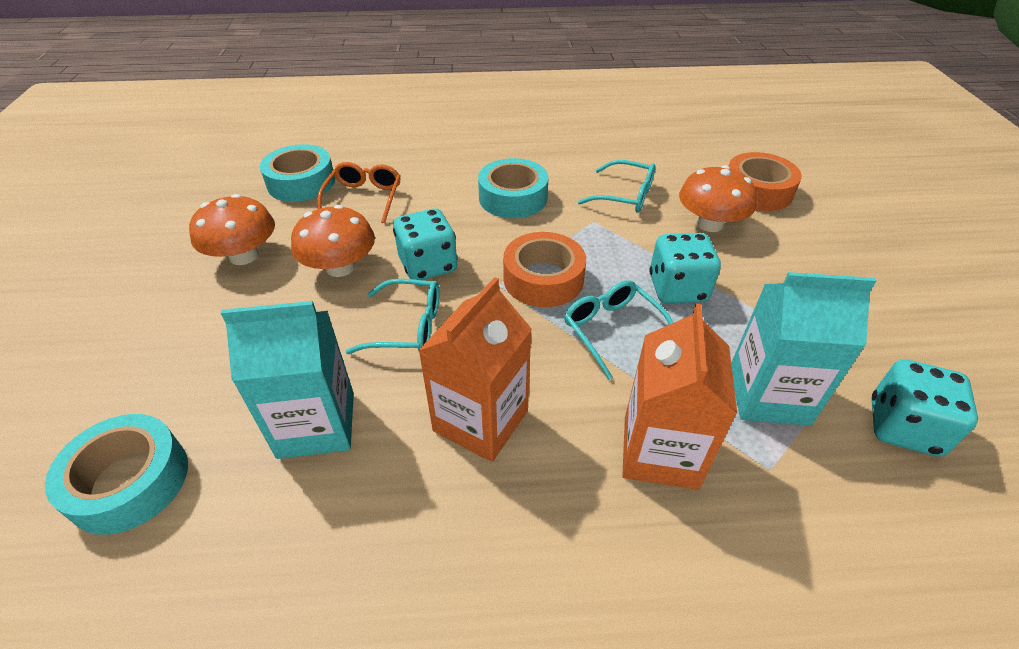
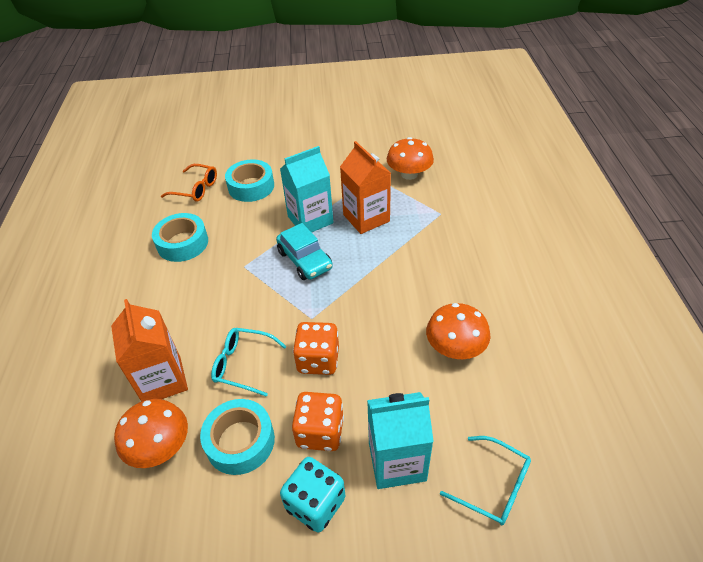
orange dice: 0 -> 2
orange tape: 2 -> 0
turquoise car: 0 -> 1
turquoise dice: 3 -> 1
turquoise glasses: 3 -> 2

